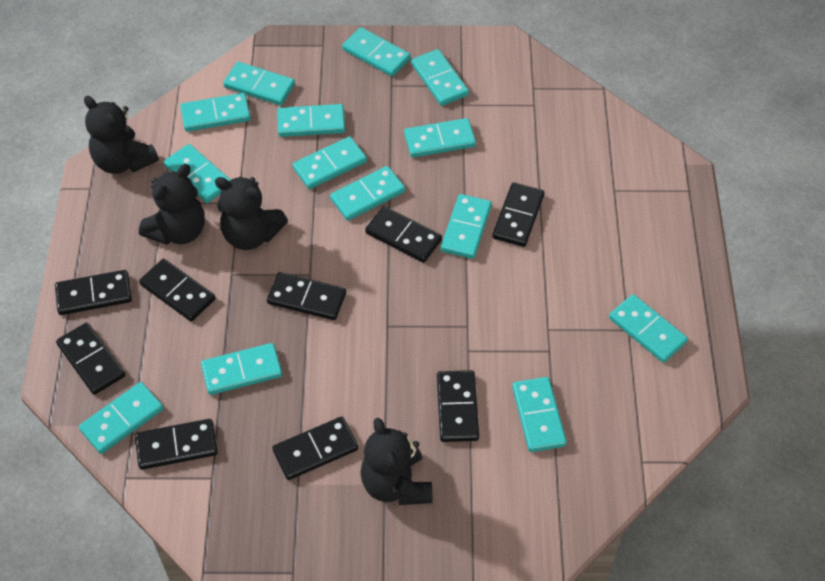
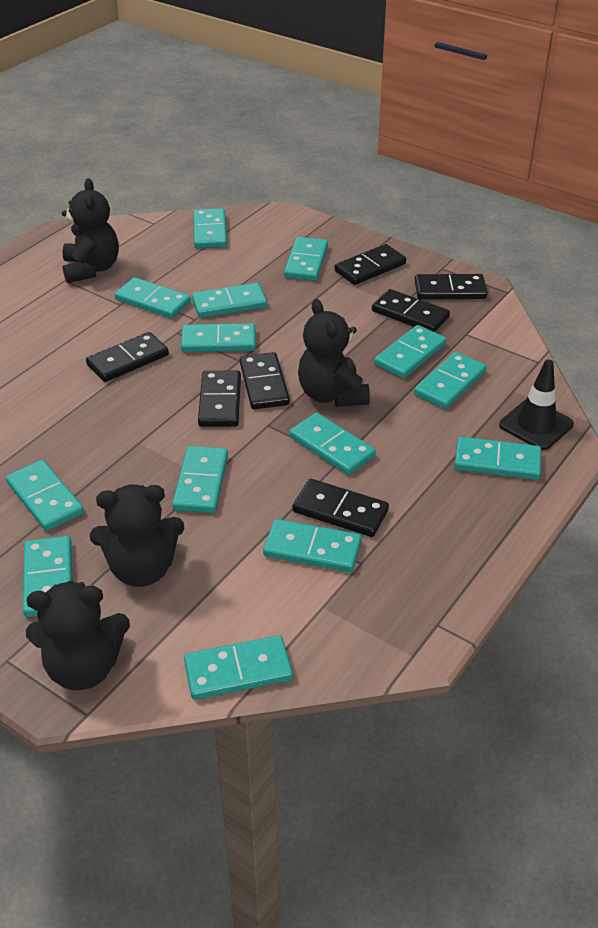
black domino: 9 -> 7
black traffic cone: 0 -> 1

